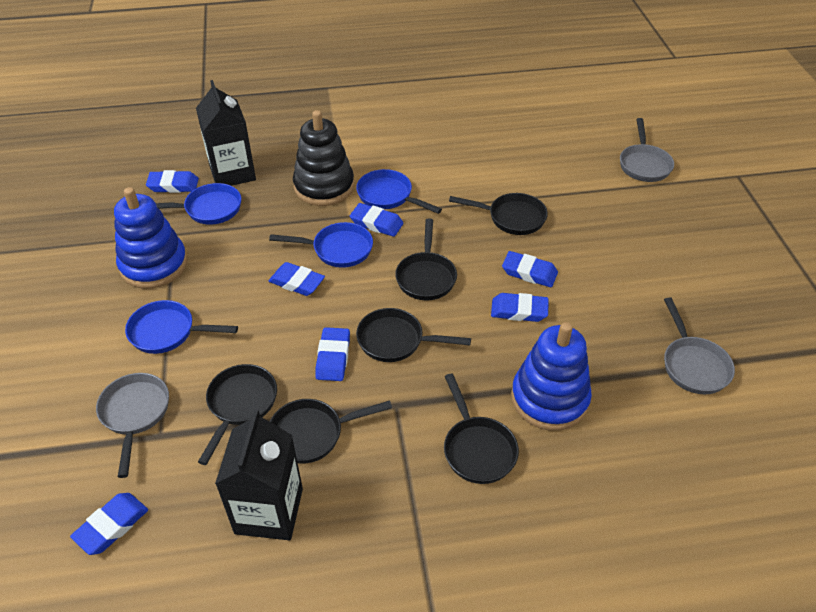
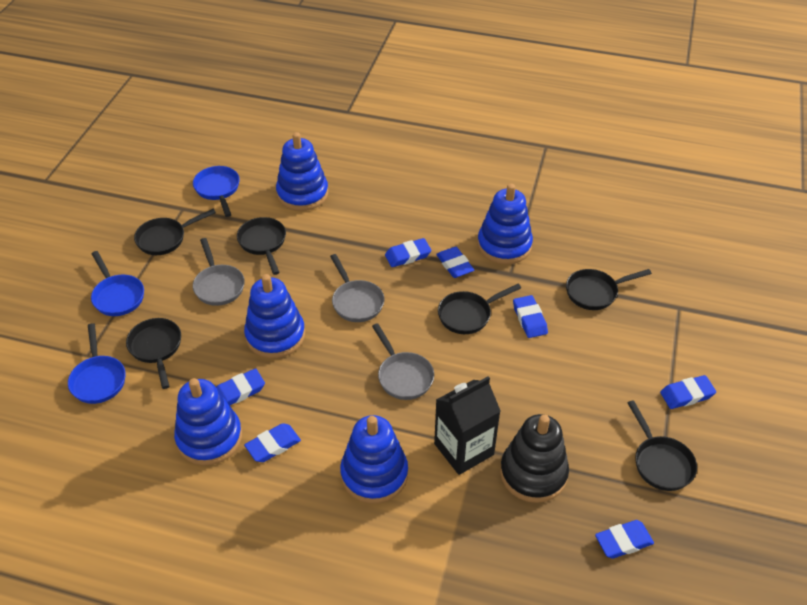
black carton: 2 -> 1
blue pan: 4 -> 3
blue stacking toy: 2 -> 5

